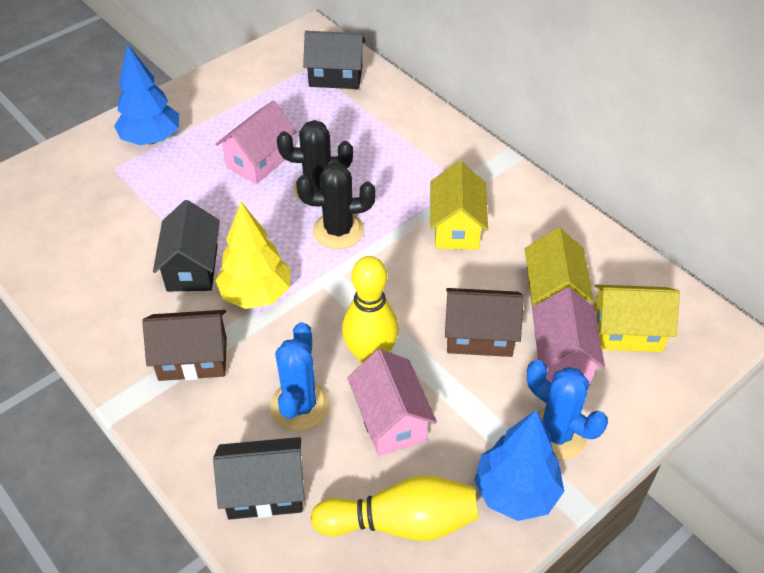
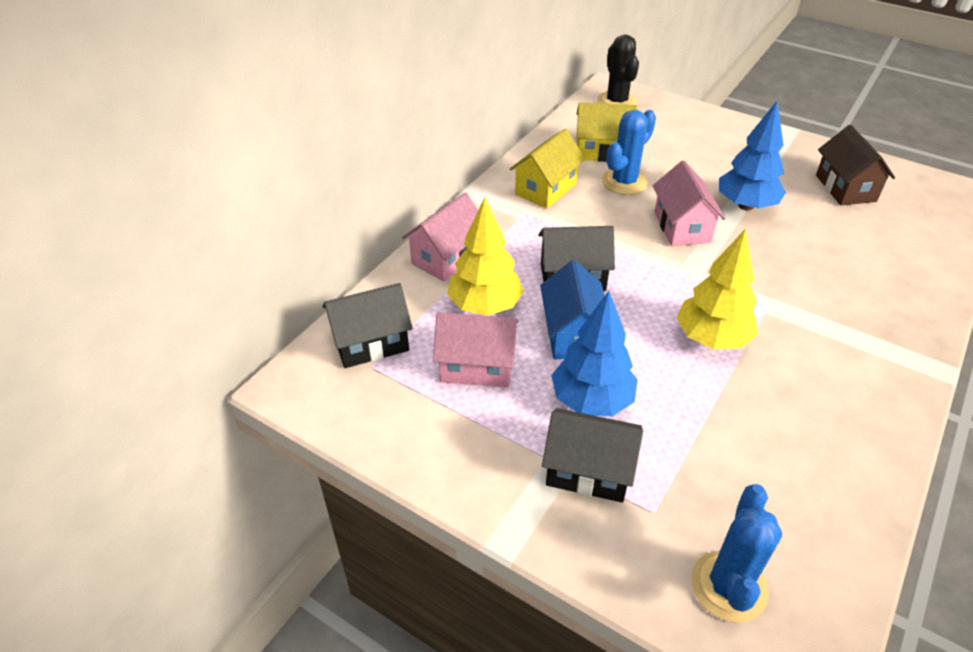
black cactus: 2 -> 1
blue house: 0 -> 1
brown house: 2 -> 1
yellow bowling pin: 2 -> 0
yellow house: 3 -> 2
yellow tree: 1 -> 2

